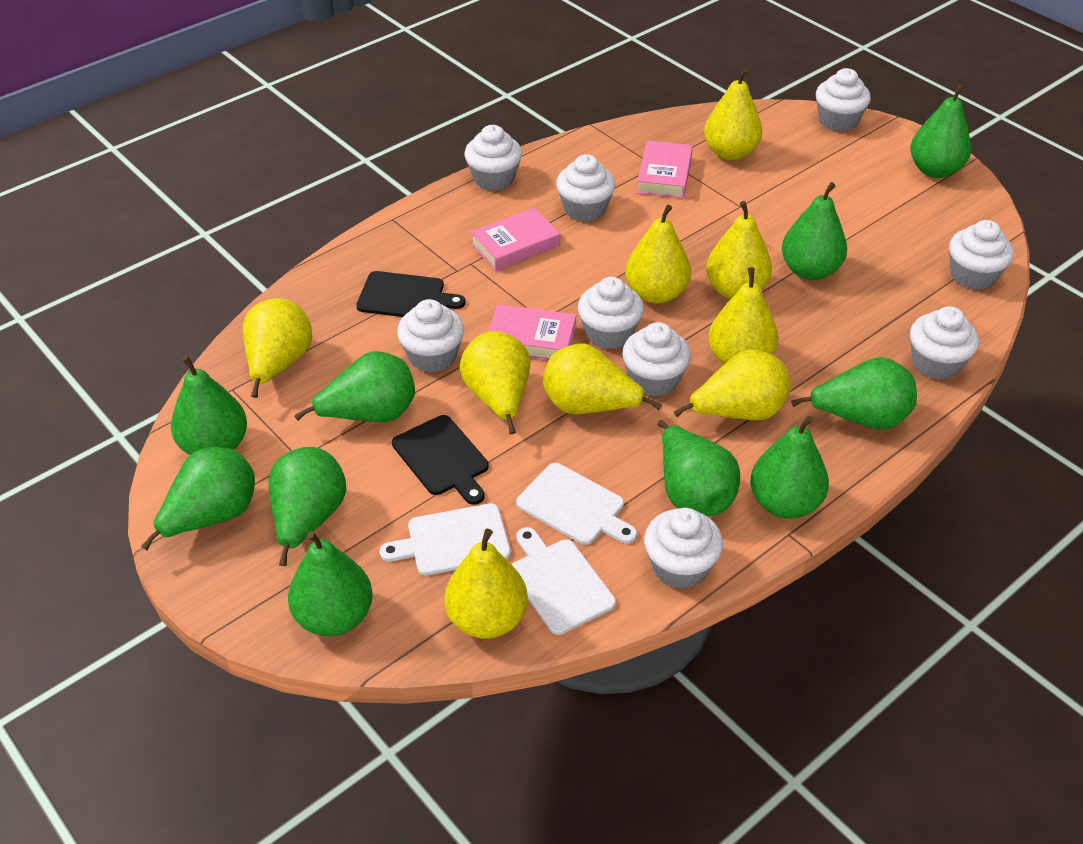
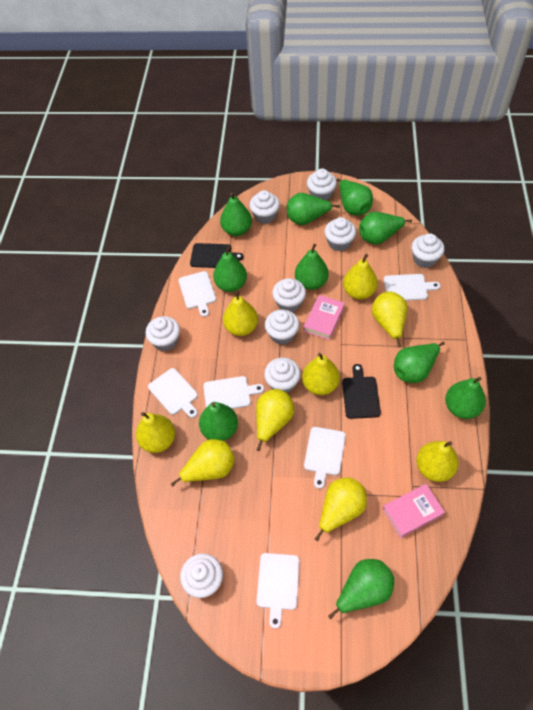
pink book: 3 -> 2
white cutting board: 3 -> 6

